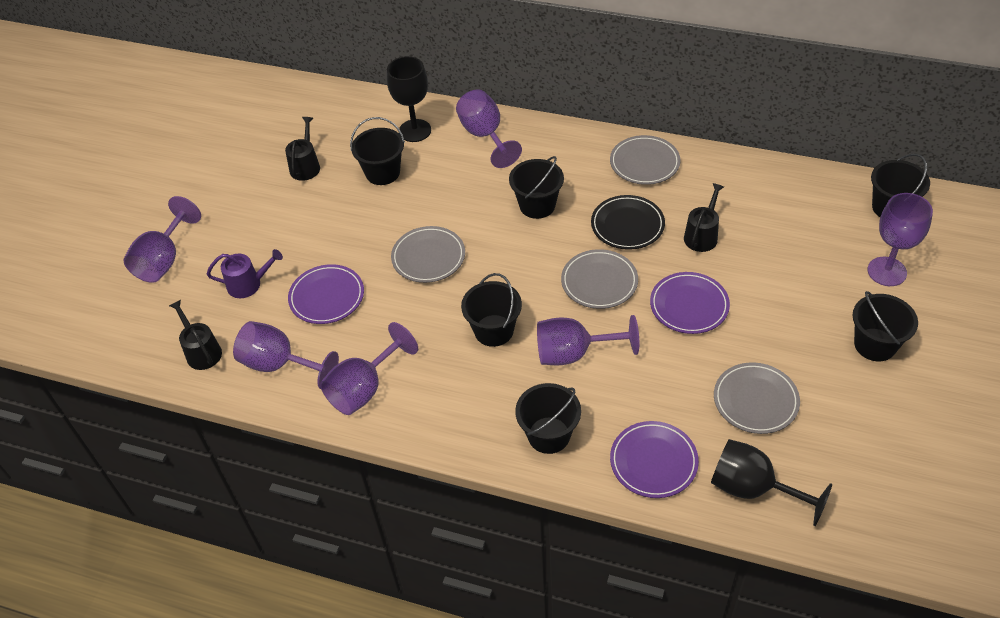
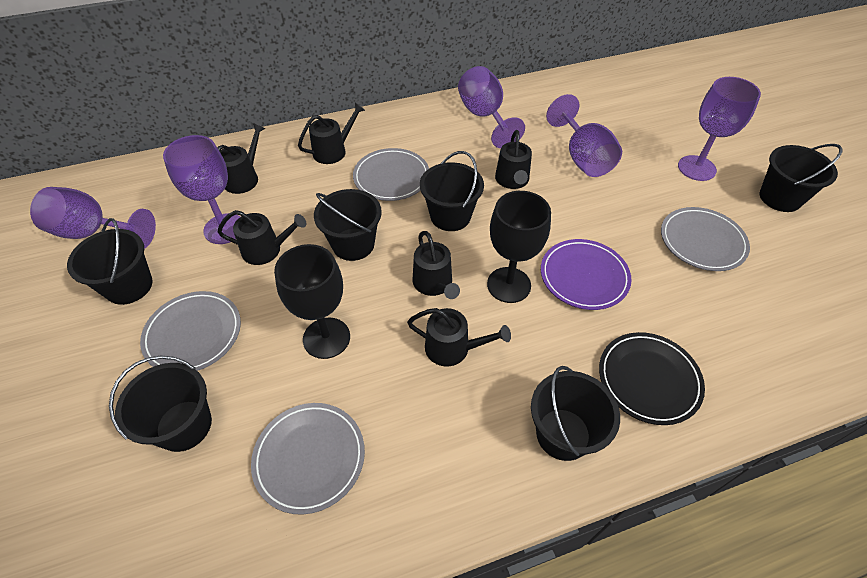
black watering can: 3 -> 6
purple goblet: 6 -> 5
purple plate: 3 -> 1
purple watering can: 1 -> 0

